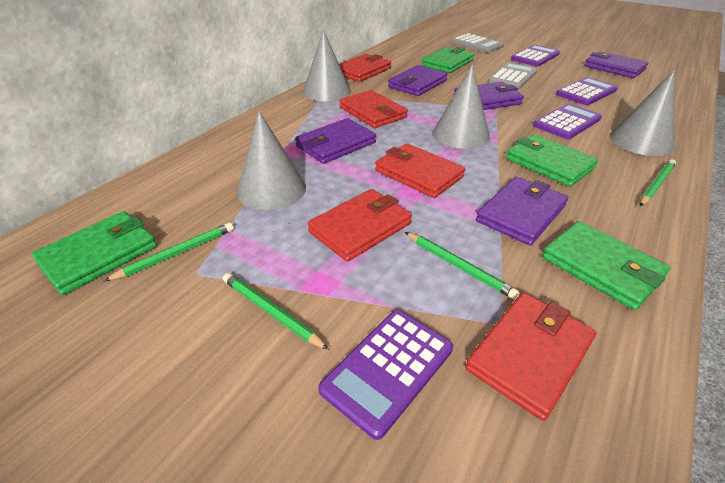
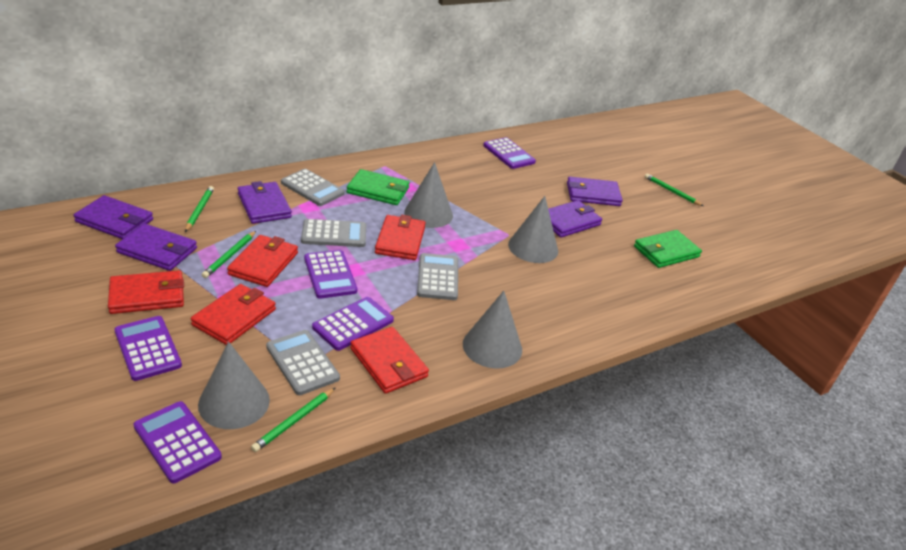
green wallet: 4 -> 2
grey calculator: 2 -> 4
purple calculator: 4 -> 5

